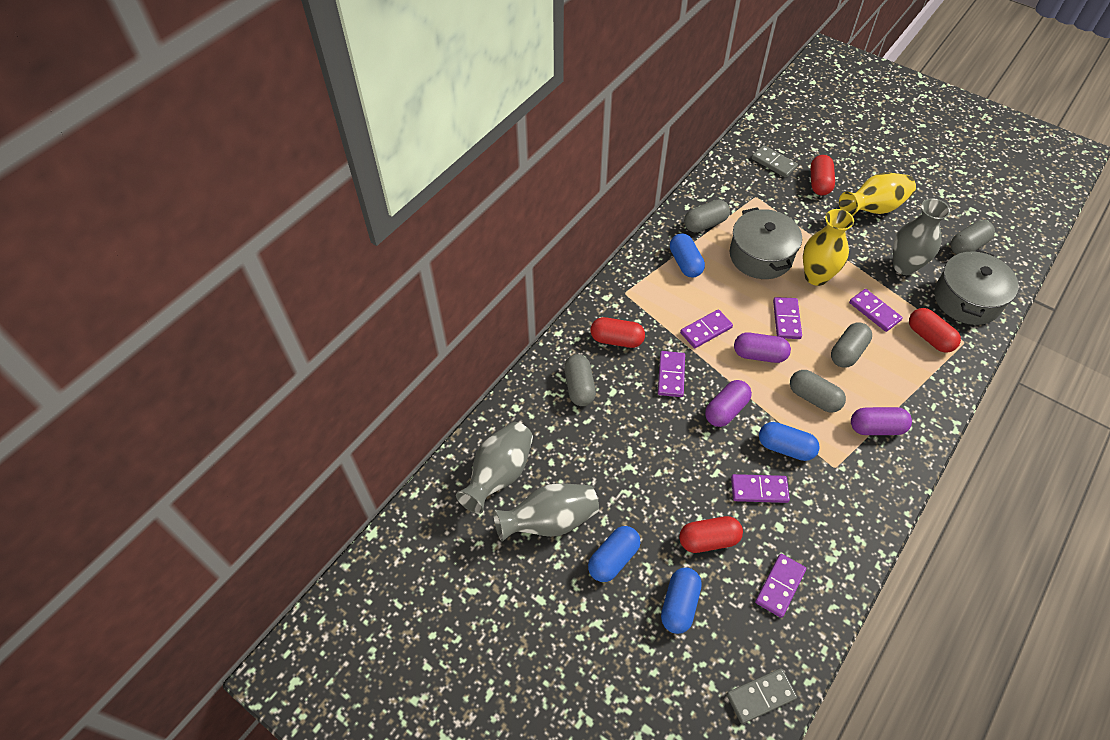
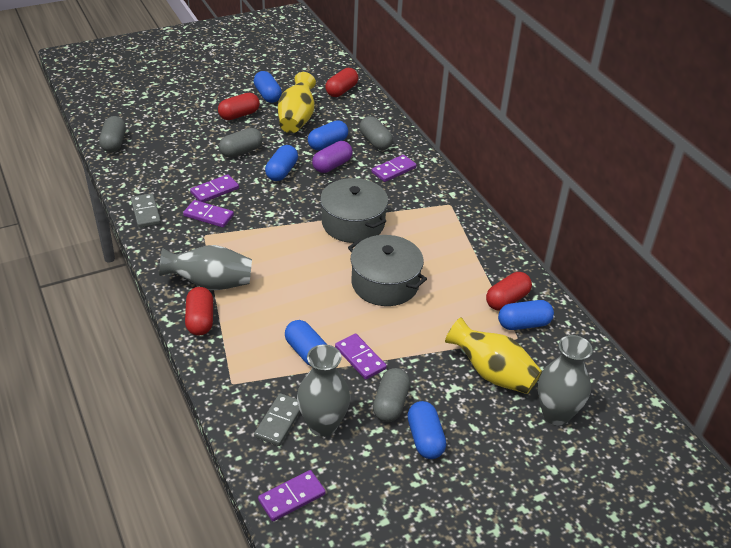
blue capsule: 4 -> 6
grey capsule: 5 -> 4
purple capsule: 3 -> 1
purple domino: 6 -> 5

